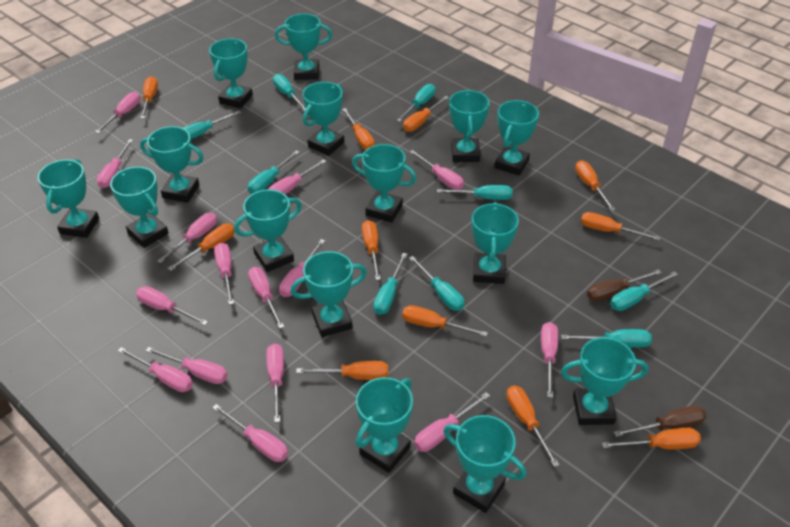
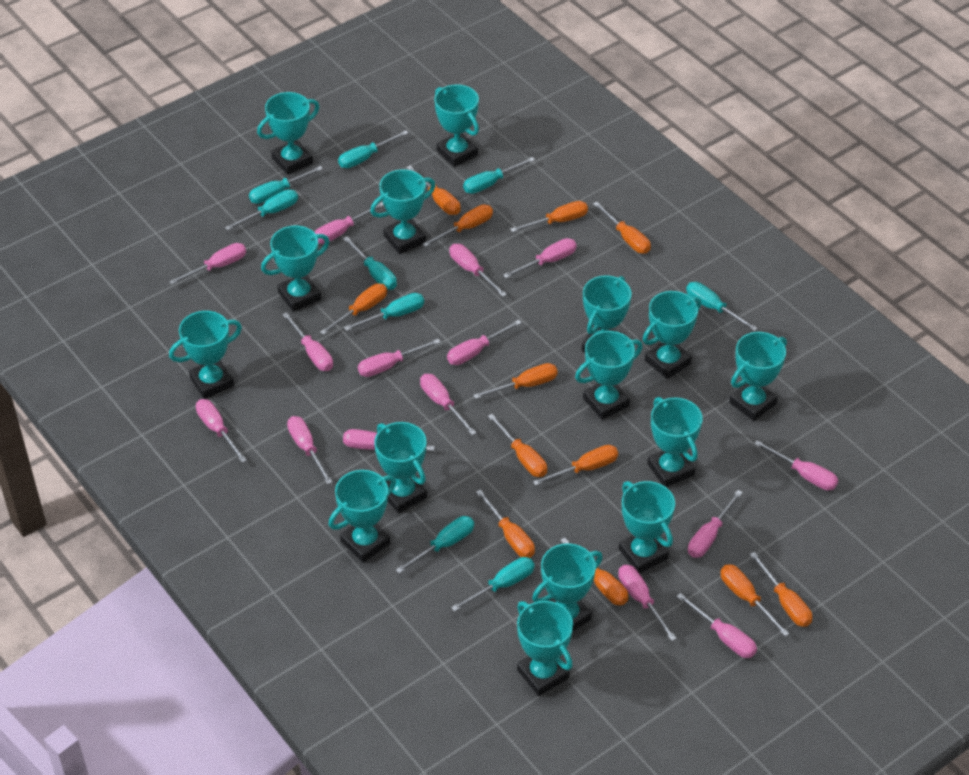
brown screwdriver: 2 -> 0
orange screwdriver: 11 -> 12

